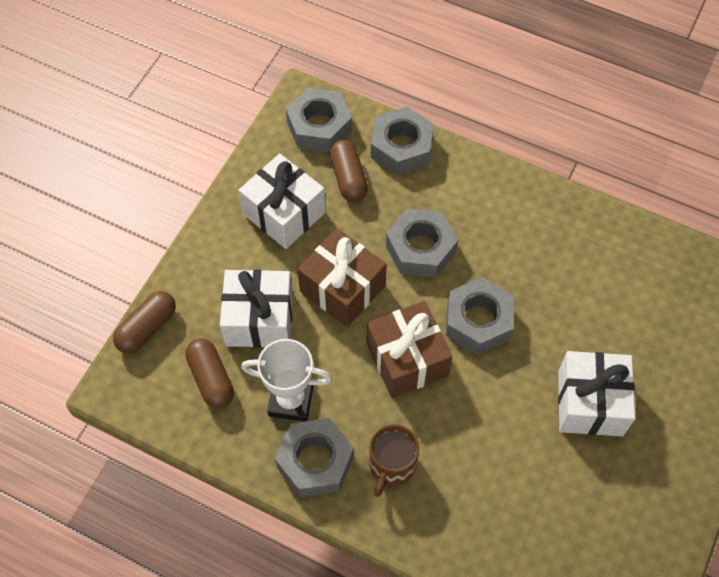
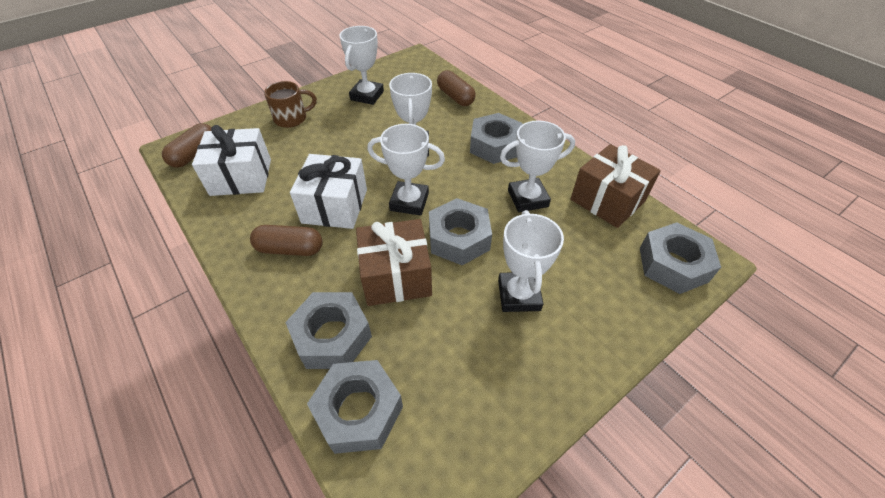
white gift: 3 -> 2
white trophy: 1 -> 5

